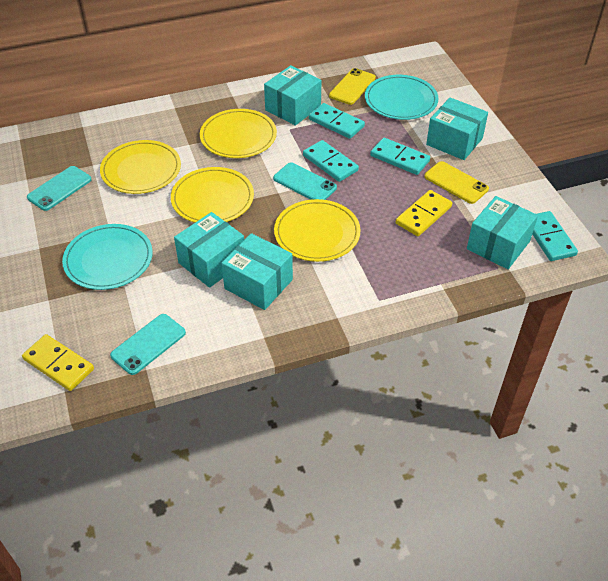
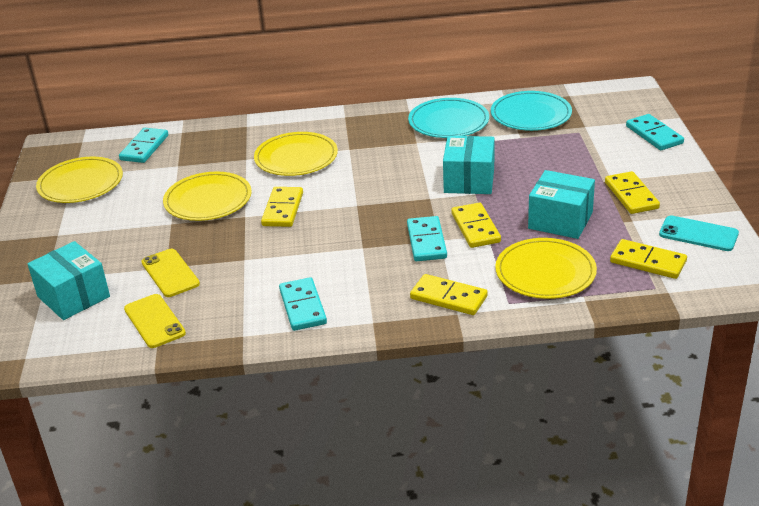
turquoise box: 5 -> 3
turquoise phone: 3 -> 1
yellow domino: 2 -> 5

